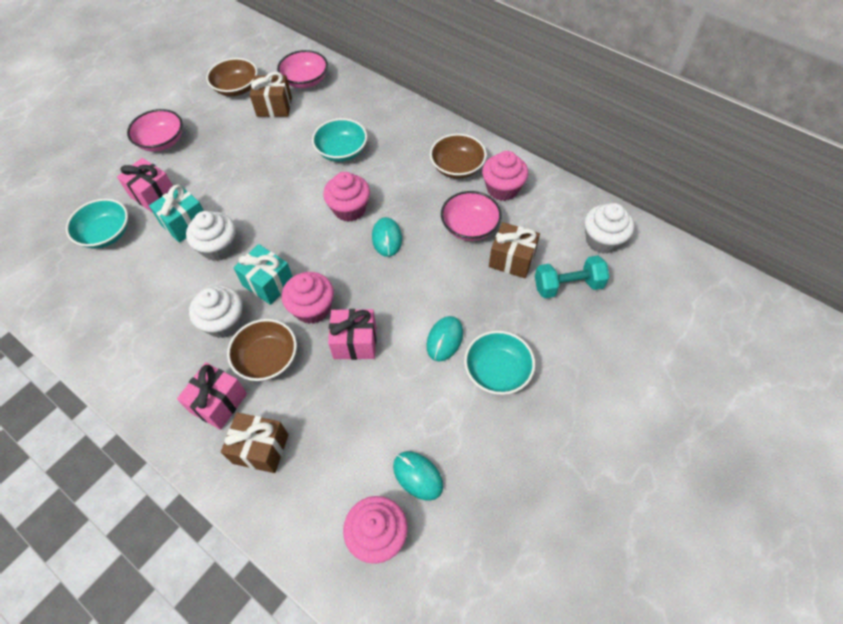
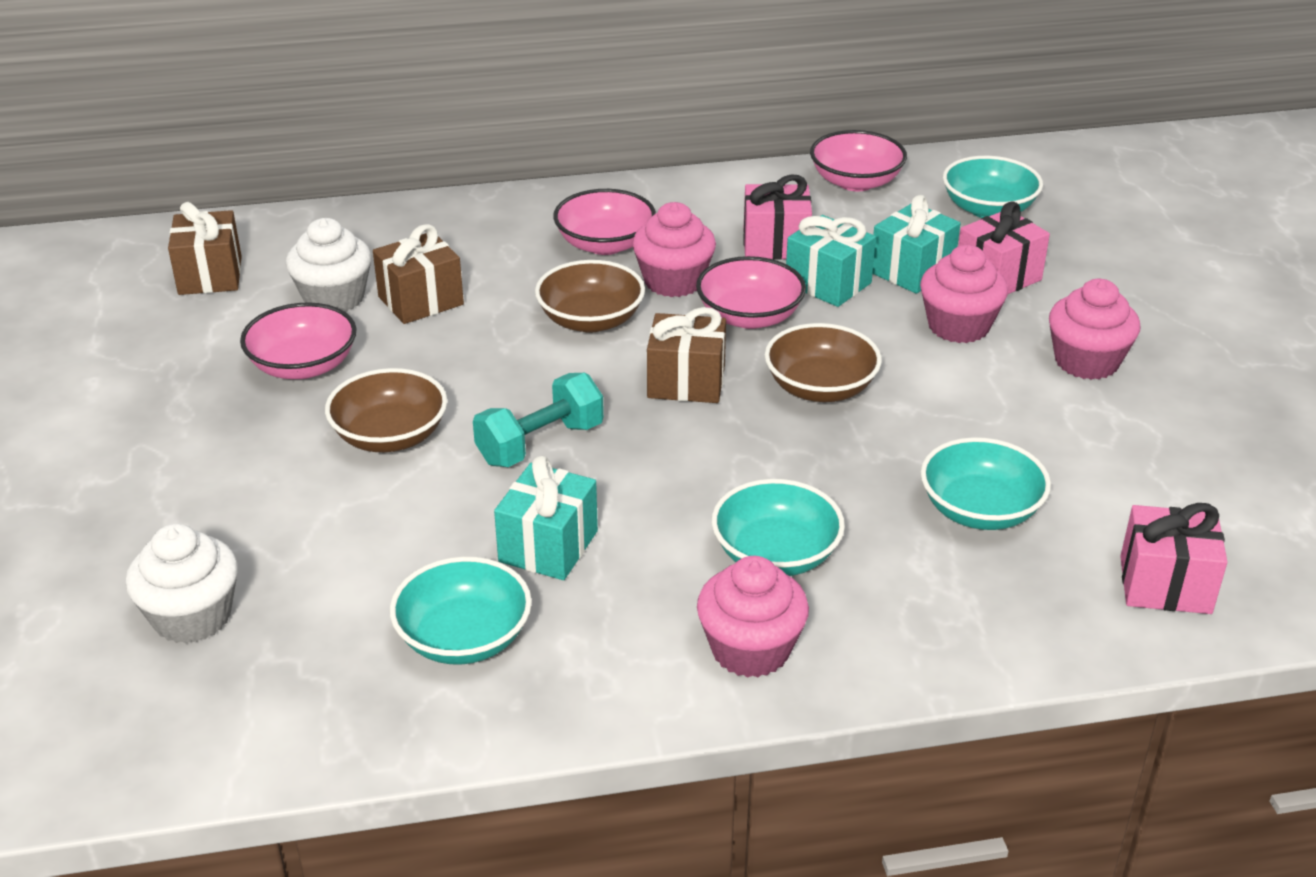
pink bowl: 3 -> 4
turquoise bowl: 3 -> 4
turquoise gift: 2 -> 3
turquoise mouse: 3 -> 0
white cupcake: 3 -> 2

